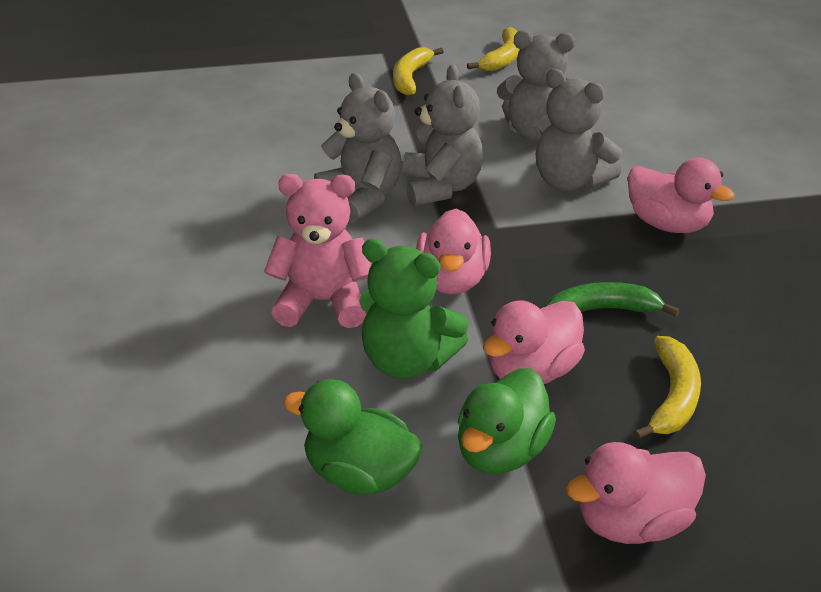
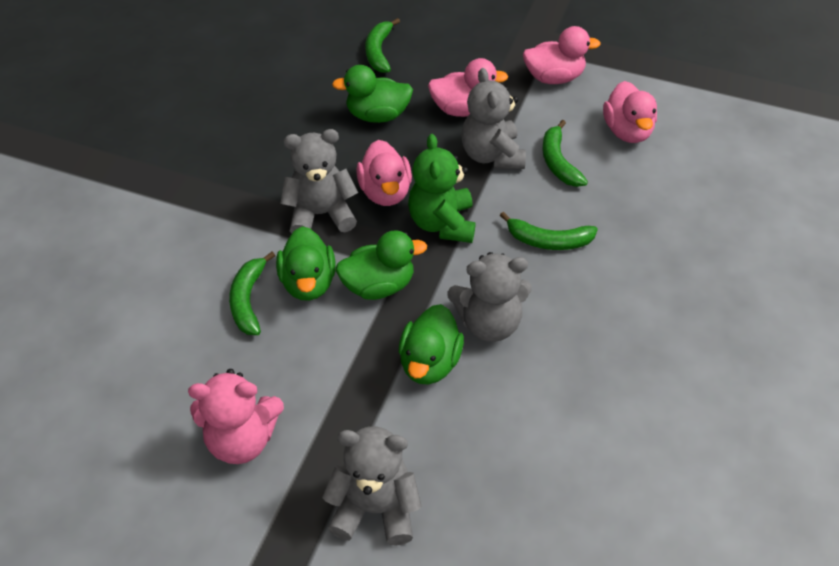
green banana: 1 -> 4
green duck: 2 -> 4
yellow banana: 3 -> 0

